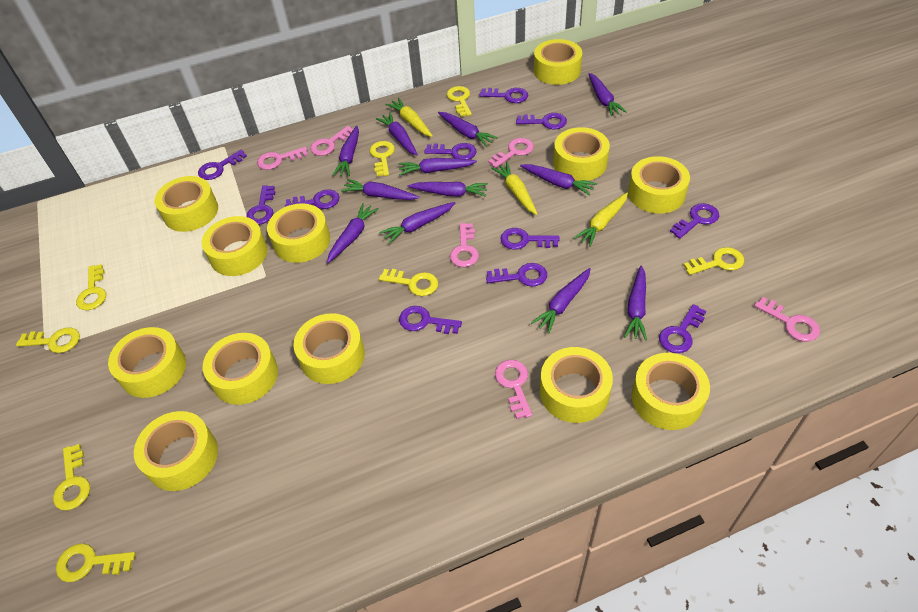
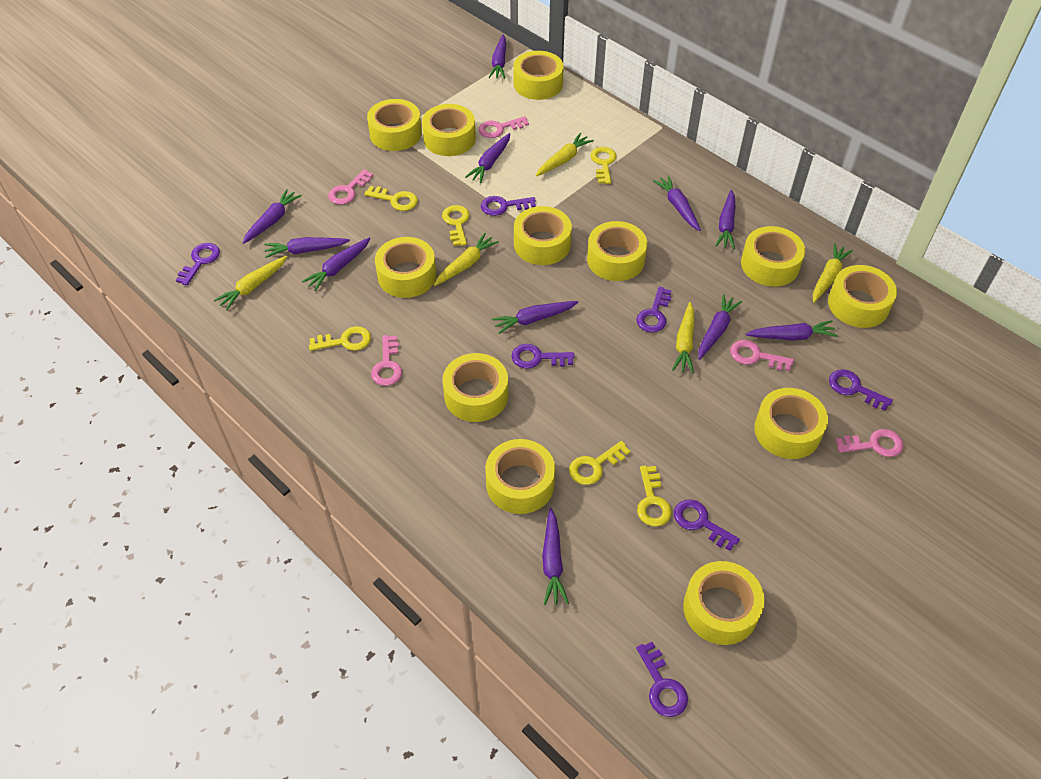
pink key: 6 -> 5
purple carrot: 12 -> 11
purple key: 11 -> 7
yellow carrot: 3 -> 5
yellow key: 8 -> 6

